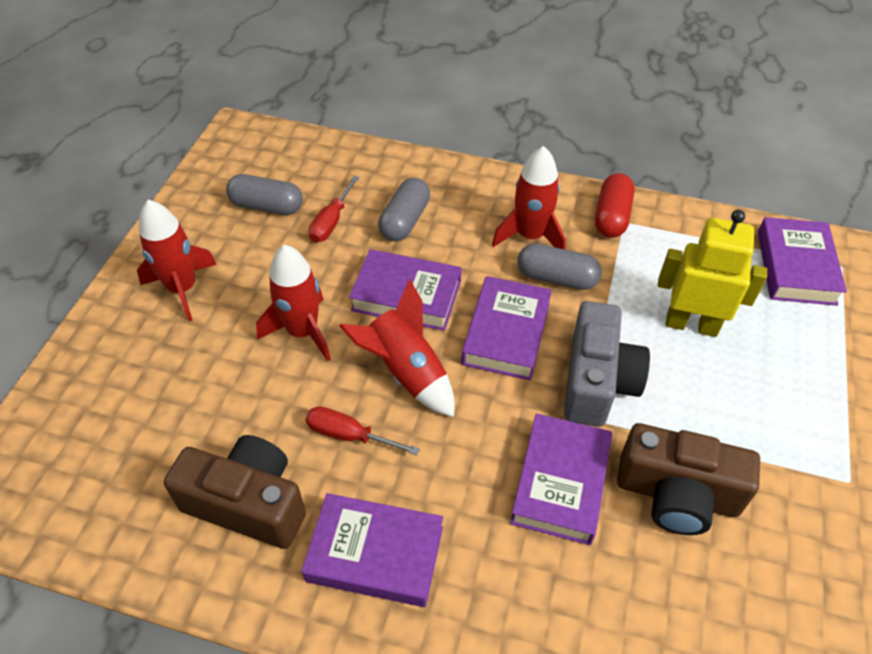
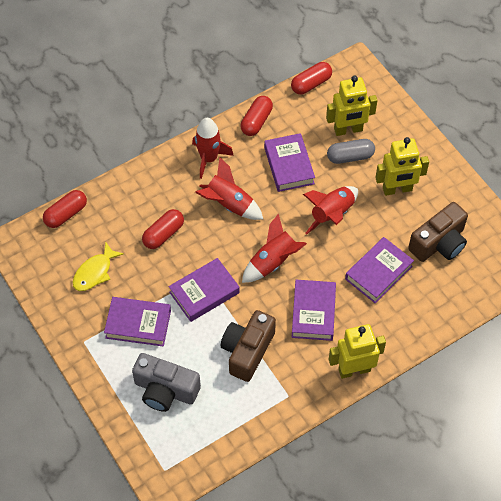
grey capsule: 3 -> 1
red capsule: 1 -> 4
red screwdriver: 2 -> 0
yellow fish: 0 -> 1
yellow robot: 1 -> 3

